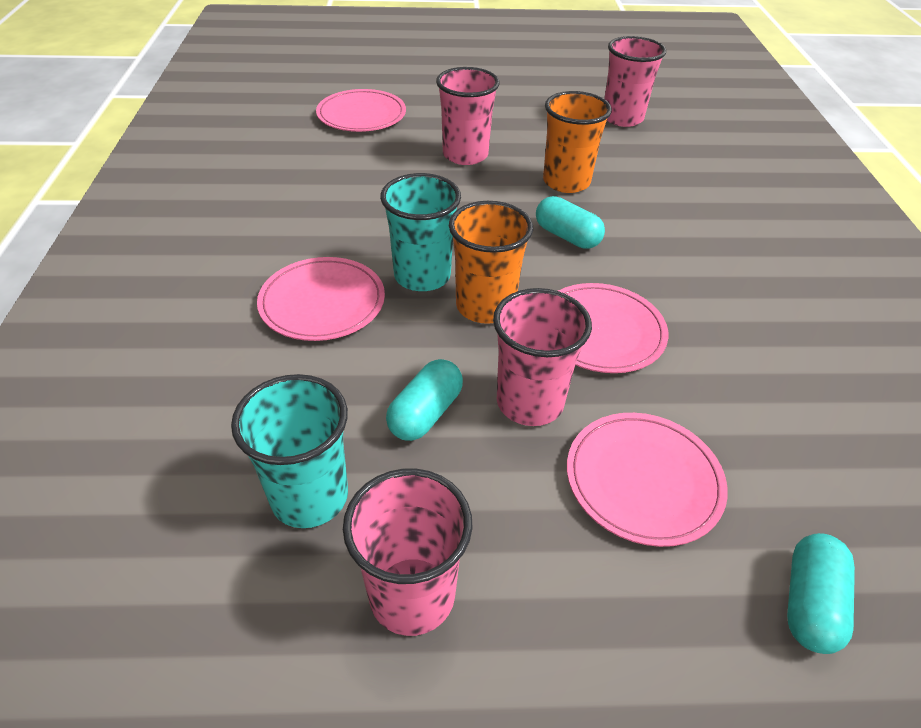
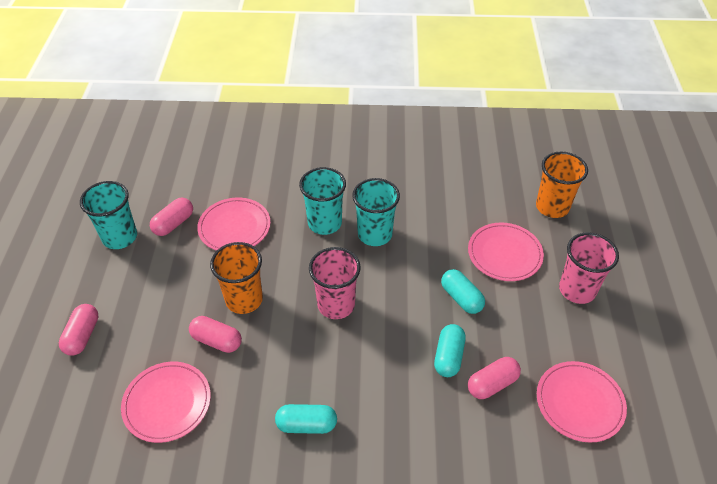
pink capsule: 0 -> 4
pink cup: 4 -> 2
turquoise cup: 2 -> 3

